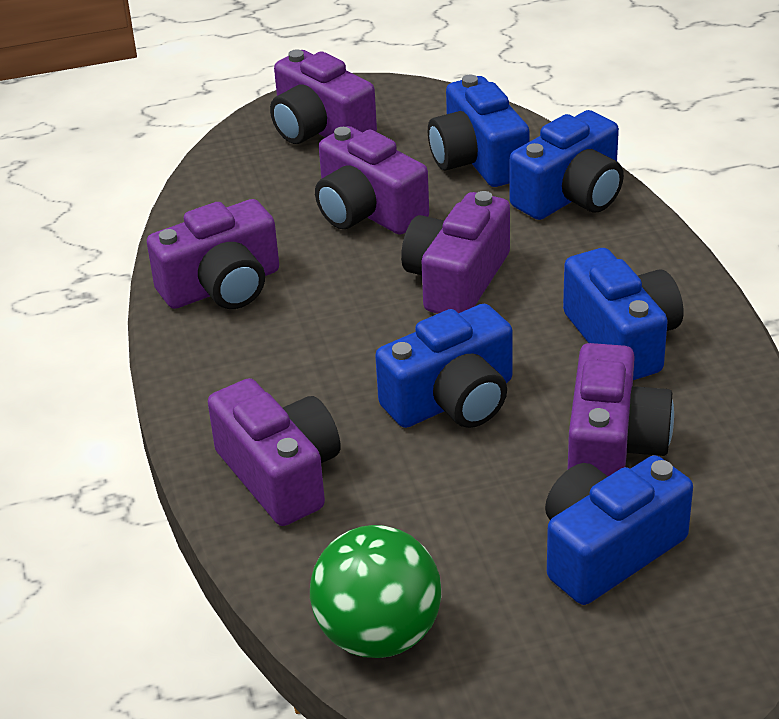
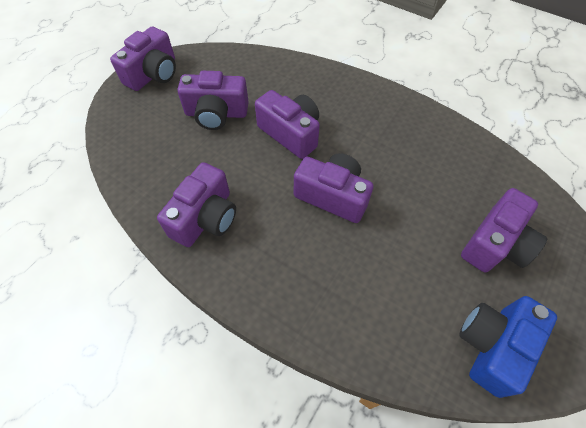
blue camera: 5 -> 1
green ball: 1 -> 0

